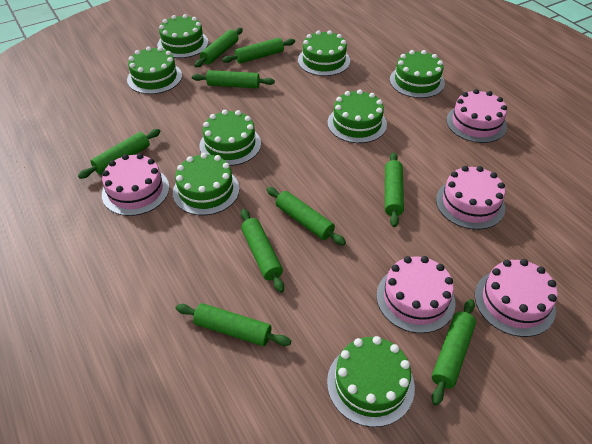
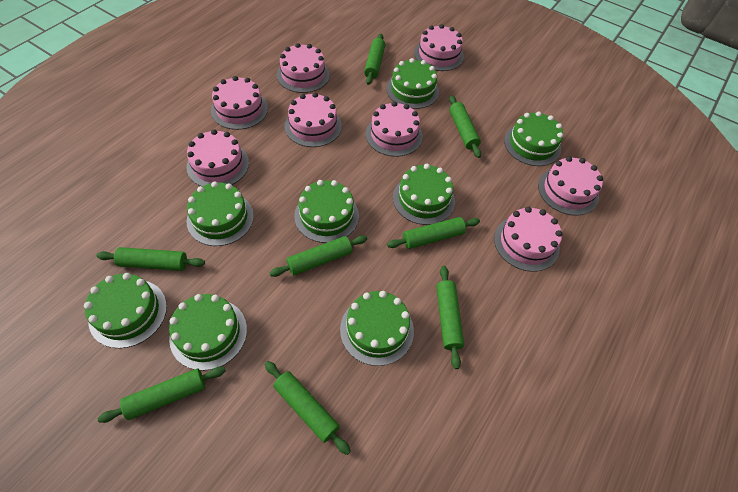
green rolling pin: 9 -> 8
pink cake: 5 -> 8

